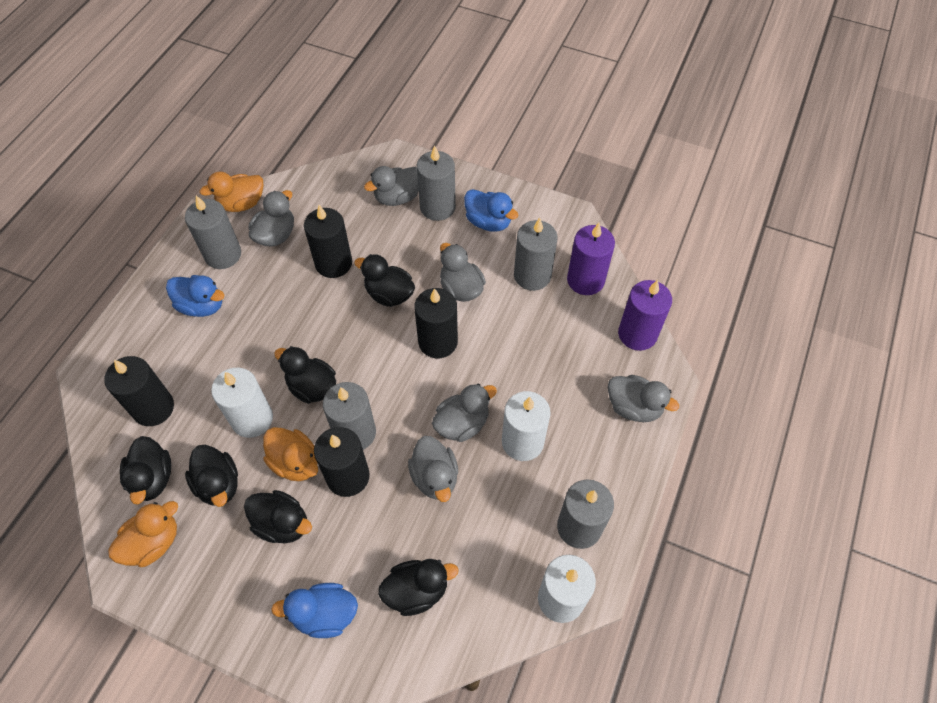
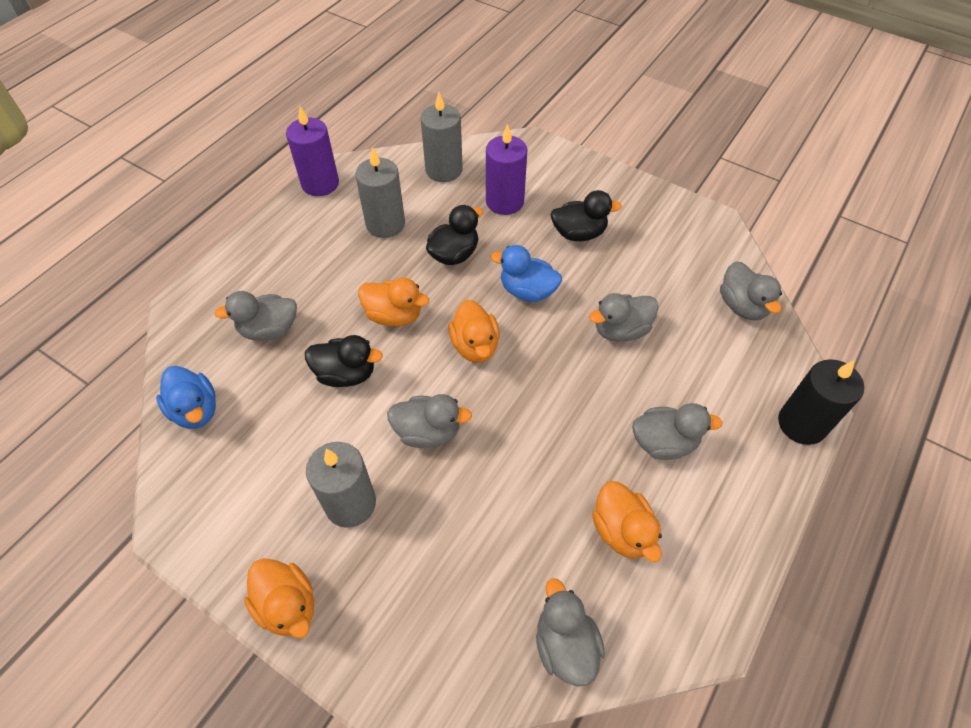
black candle: 4 -> 1
black duck: 6 -> 3
blue duck: 3 -> 2
grey candle: 5 -> 3
orange duck: 3 -> 4
white candle: 3 -> 0

